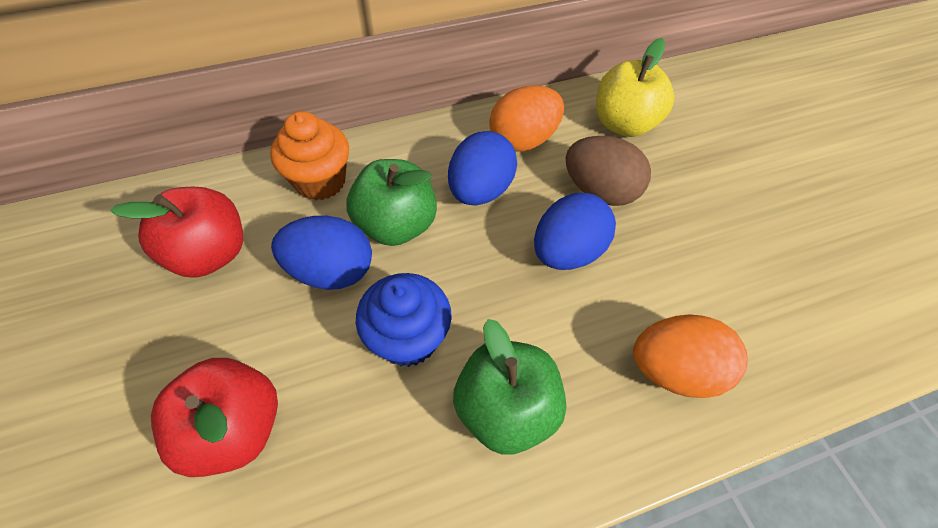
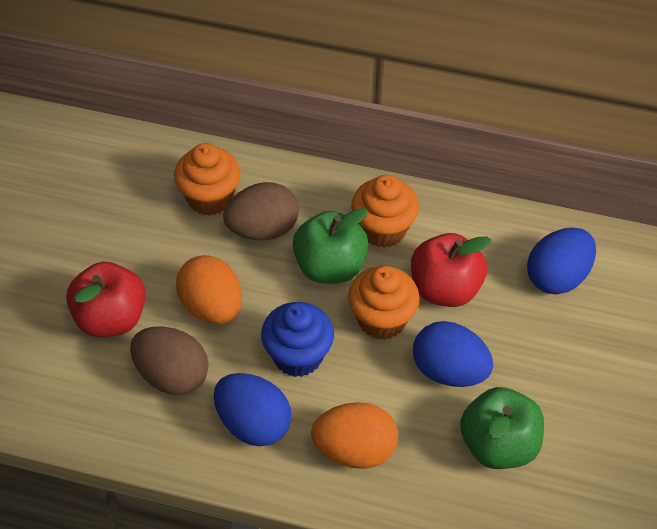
brown egg: 1 -> 2
orange cupcake: 1 -> 3
yellow apple: 1 -> 0

